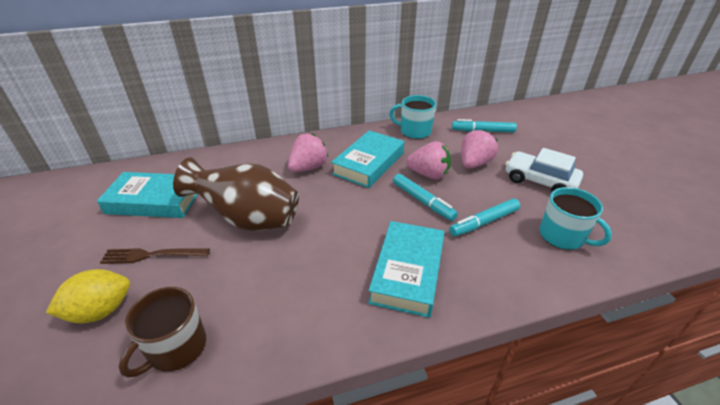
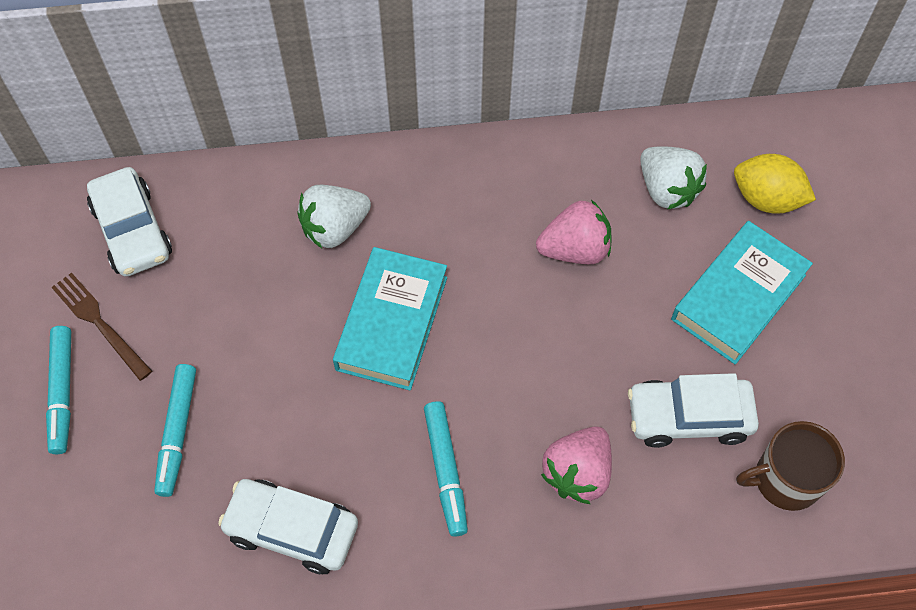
brown vase: 1 -> 0
pink strawberry: 3 -> 2
turquoise book: 3 -> 2
turquoise mug: 2 -> 0
white car: 1 -> 3
white strawberry: 0 -> 2

